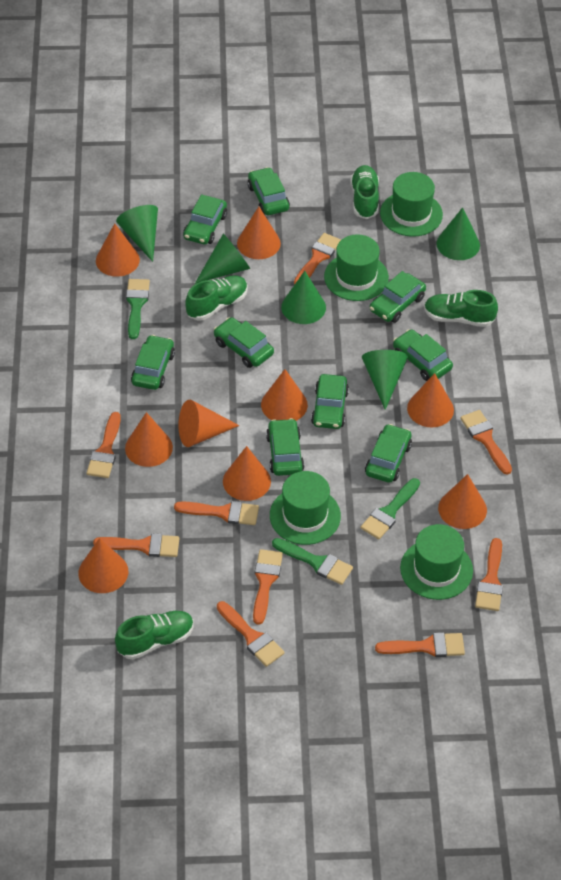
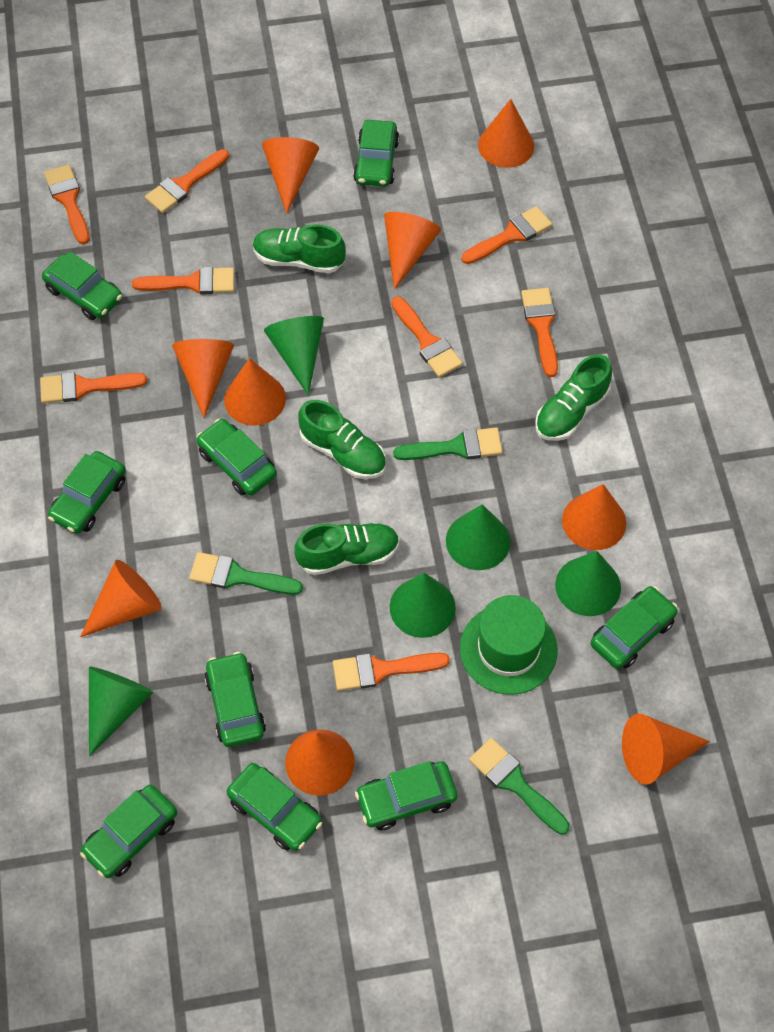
green hat: 4 -> 1
orange brush: 9 -> 8

